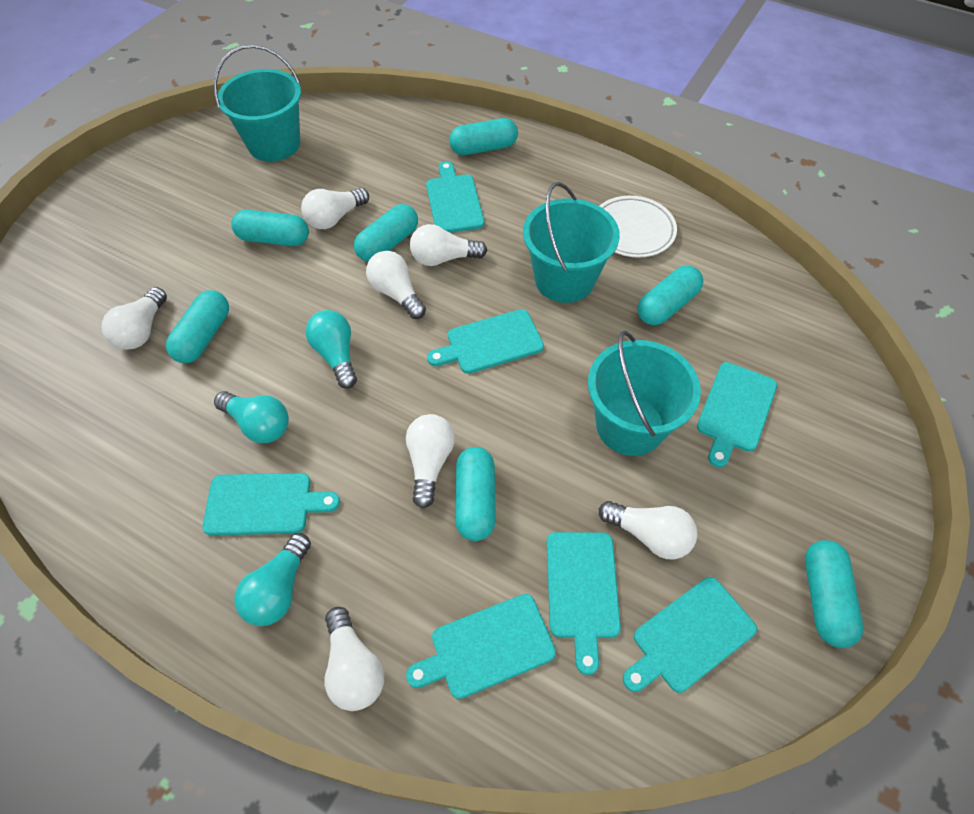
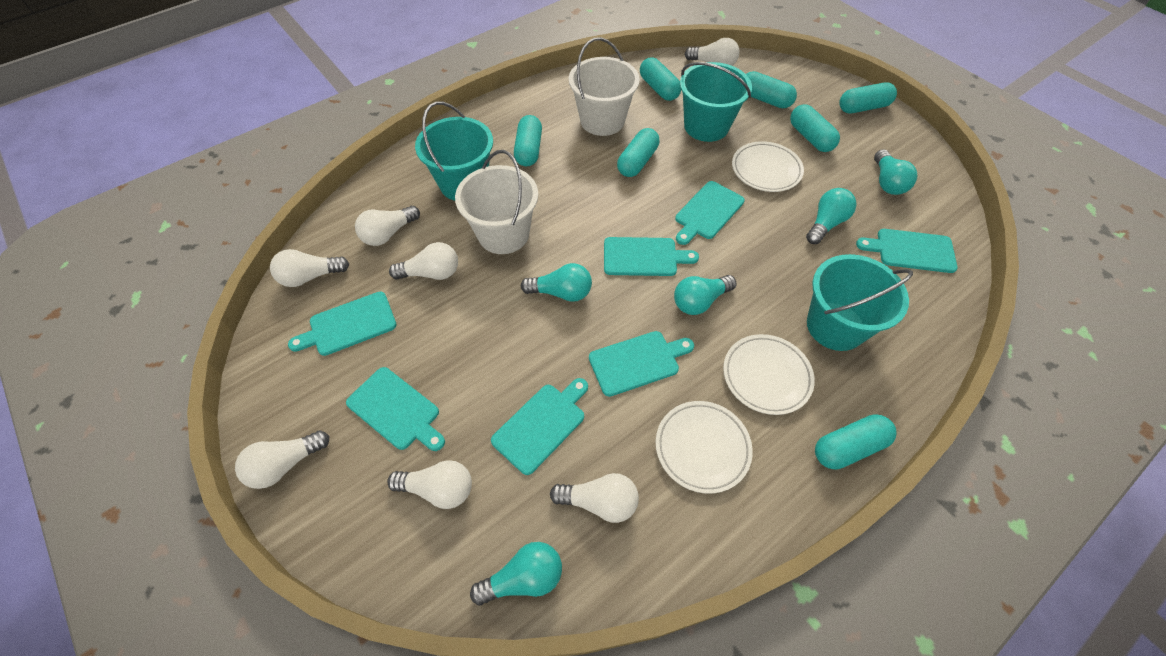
turquoise light bulb: 3 -> 5
white bucket: 0 -> 2
white plate: 1 -> 3

